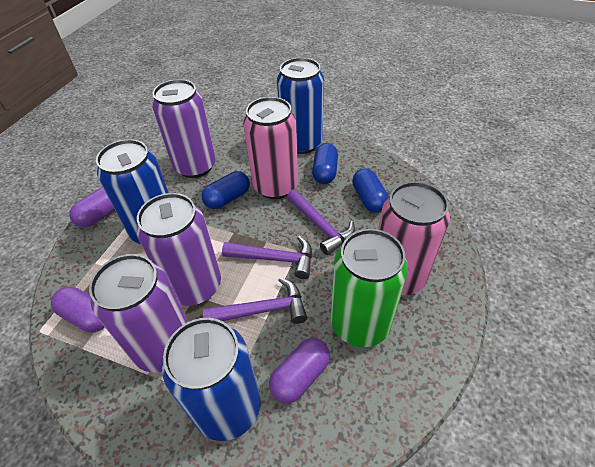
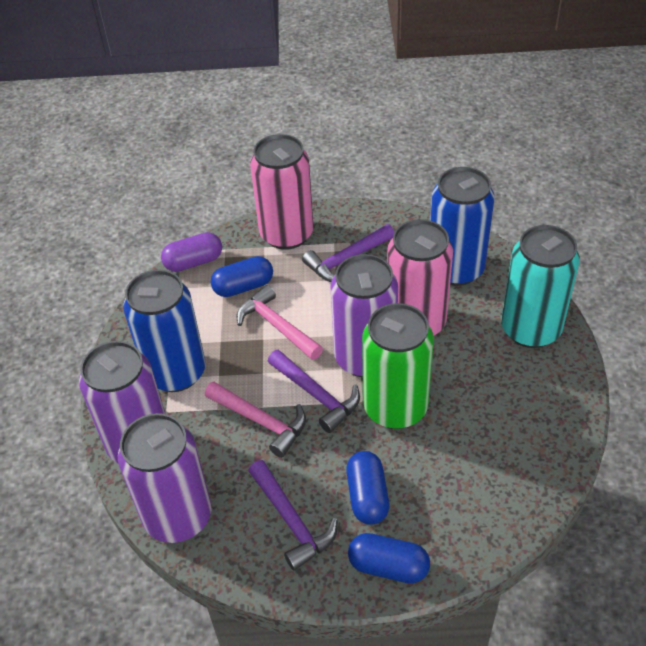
blue can: 3 -> 2
pink hammer: 0 -> 2
purple capsule: 3 -> 1
turquoise can: 0 -> 1

